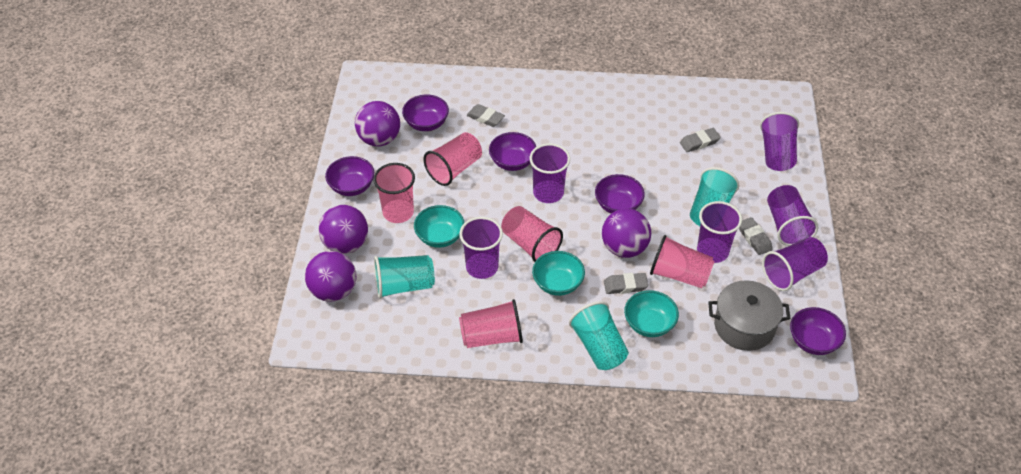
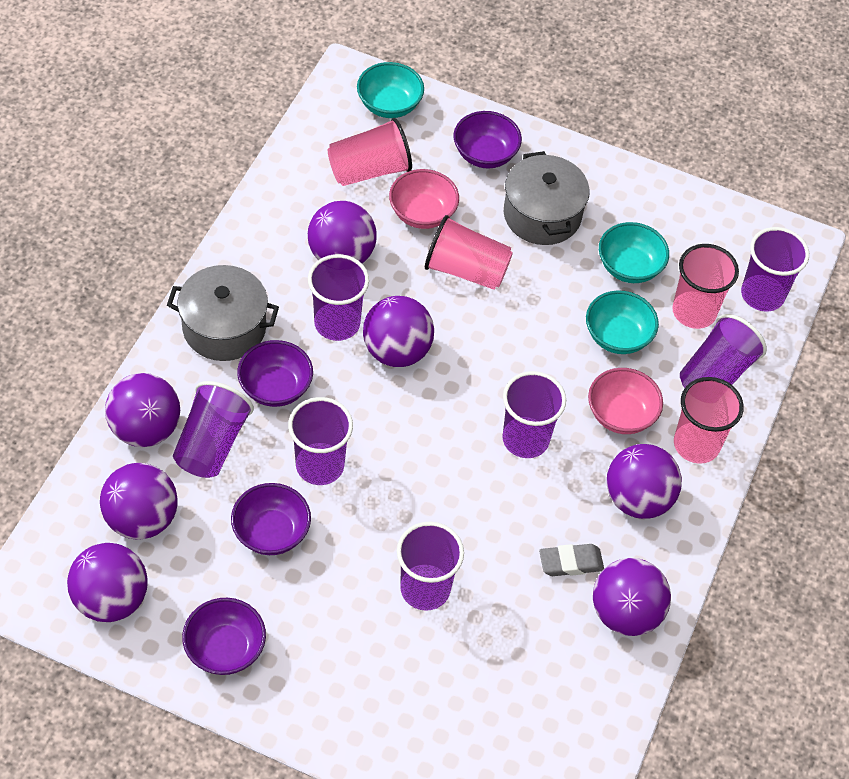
grey eraser: 4 -> 1
grey pot: 1 -> 2
pink bowl: 0 -> 2
pink cup: 5 -> 4
purple ball: 4 -> 7
purple bowl: 5 -> 4
purple cup: 6 -> 7
turquoise cup: 3 -> 0

